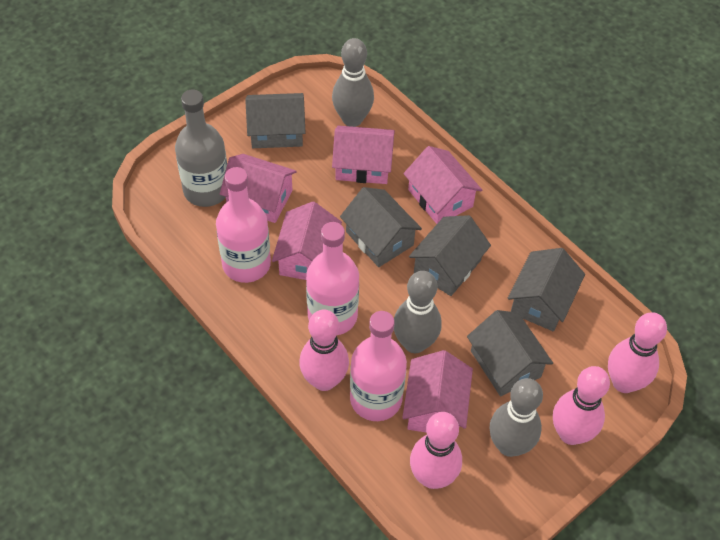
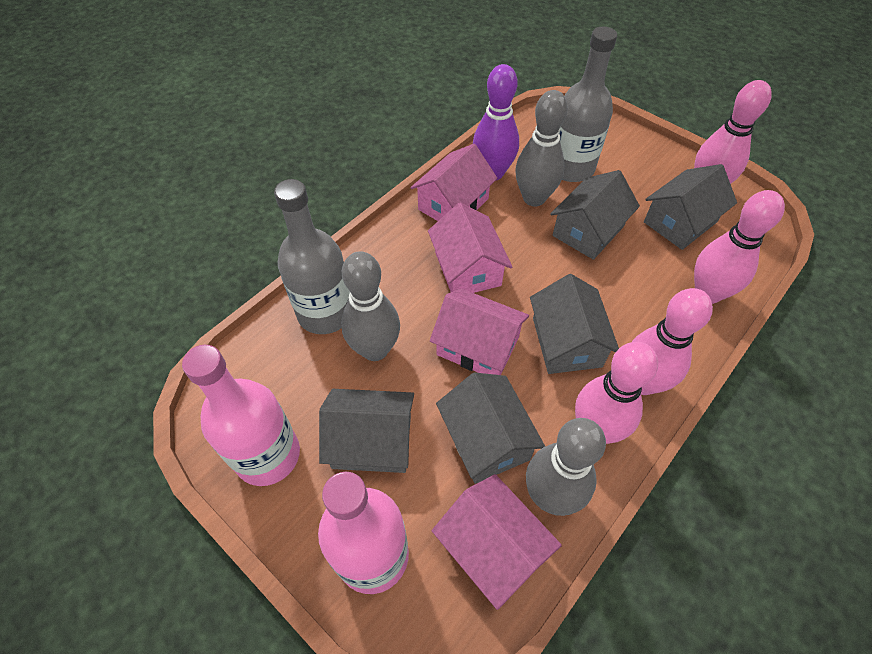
grey bottle: 1 -> 2
pink bottle: 3 -> 2
pink house: 5 -> 4
purple bowling pin: 0 -> 1

